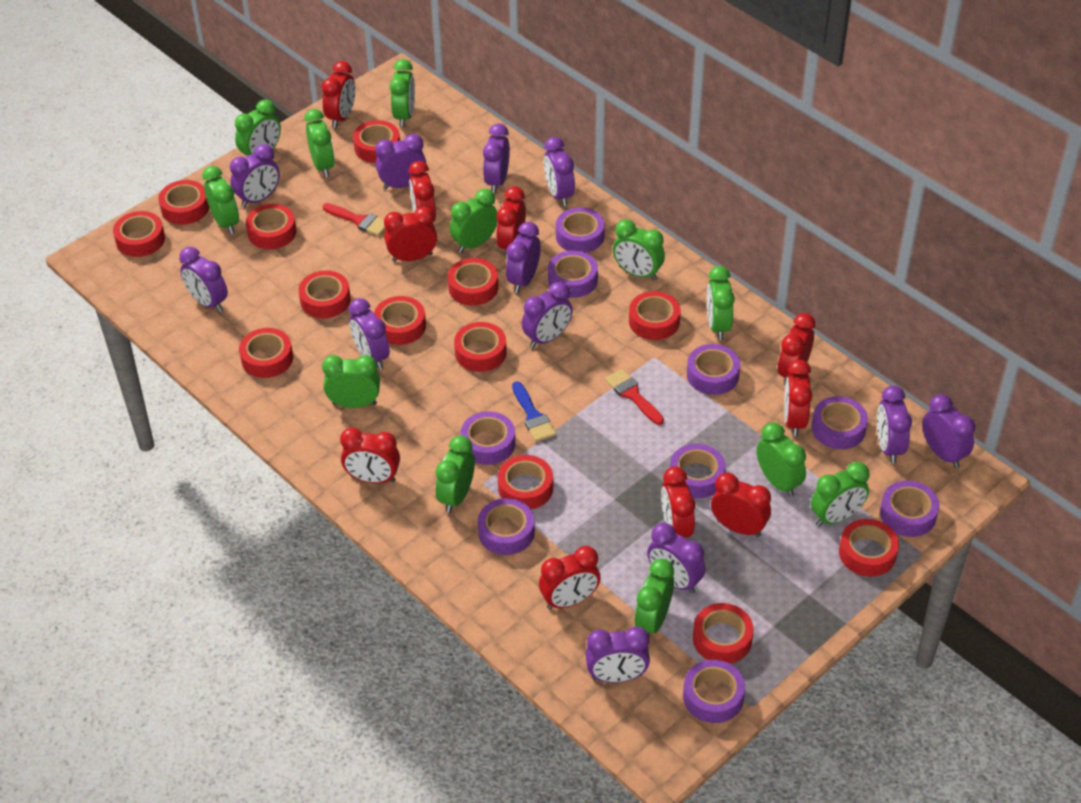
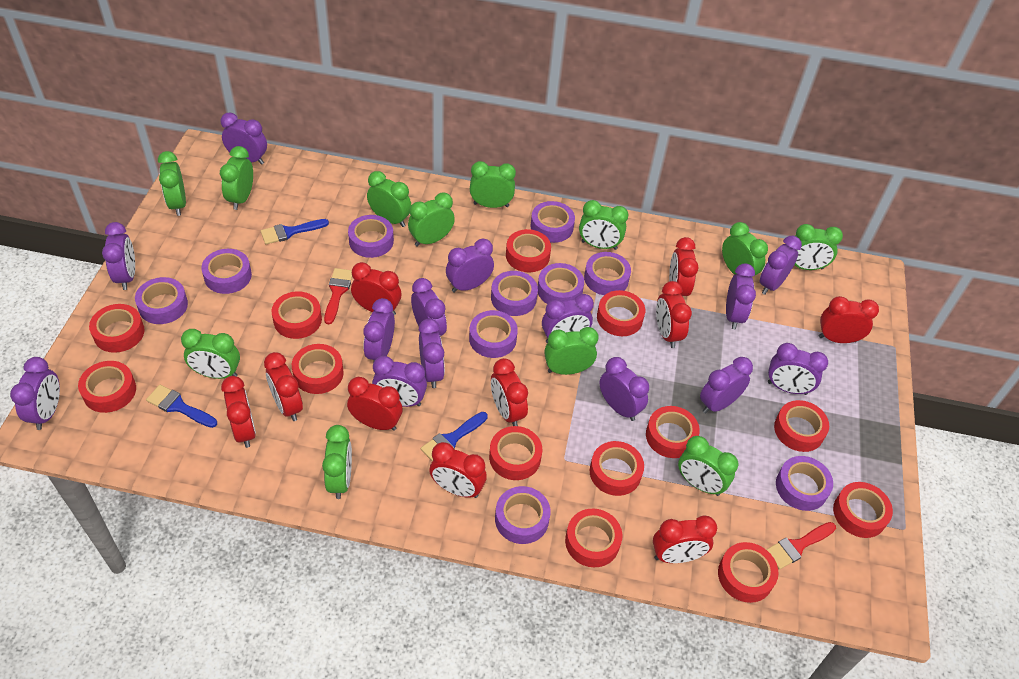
blue brush: 1 -> 3
purple clock: 12 -> 14
purple tape: 9 -> 10

